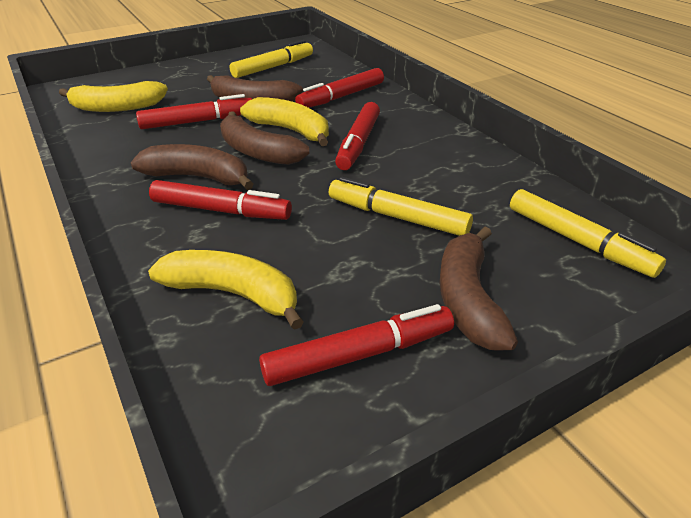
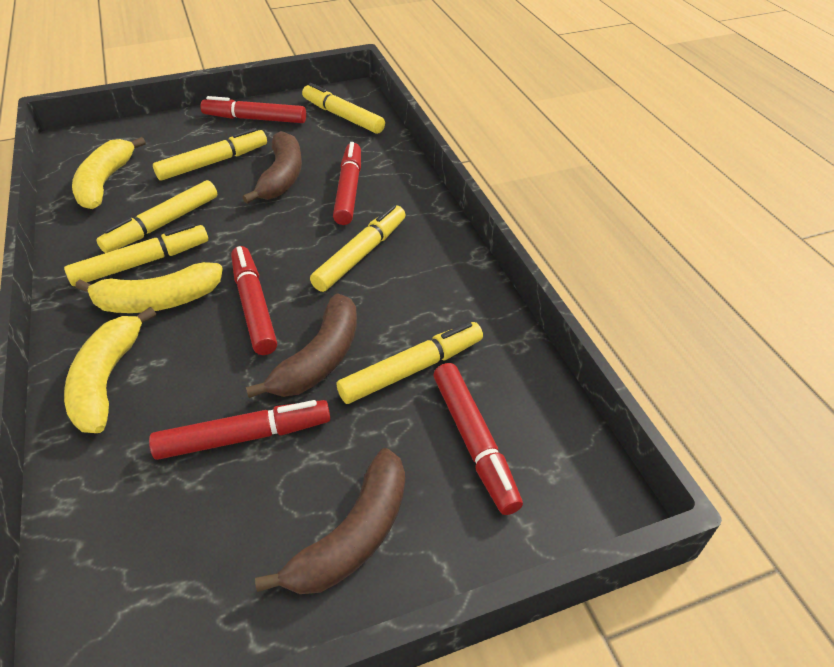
brown banana: 4 -> 3
yellow marker: 3 -> 6

